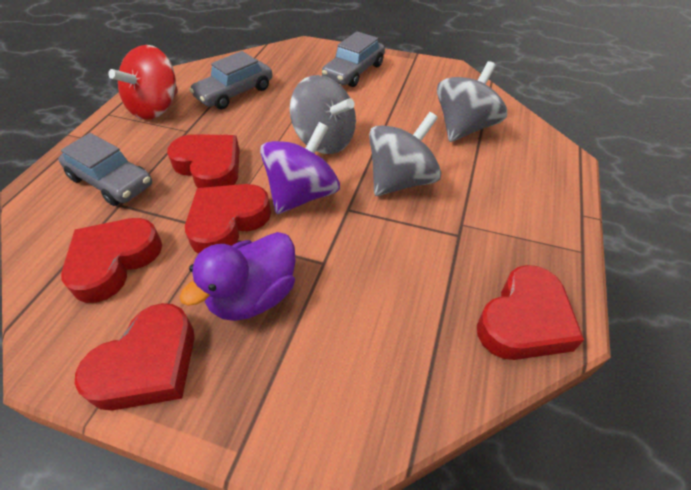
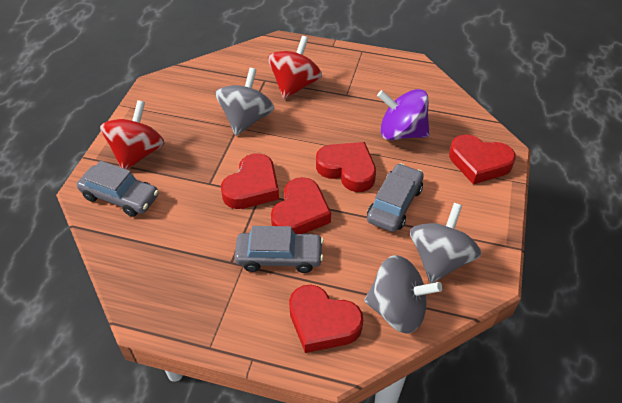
purple duck: 1 -> 0
red spinning top: 1 -> 2

